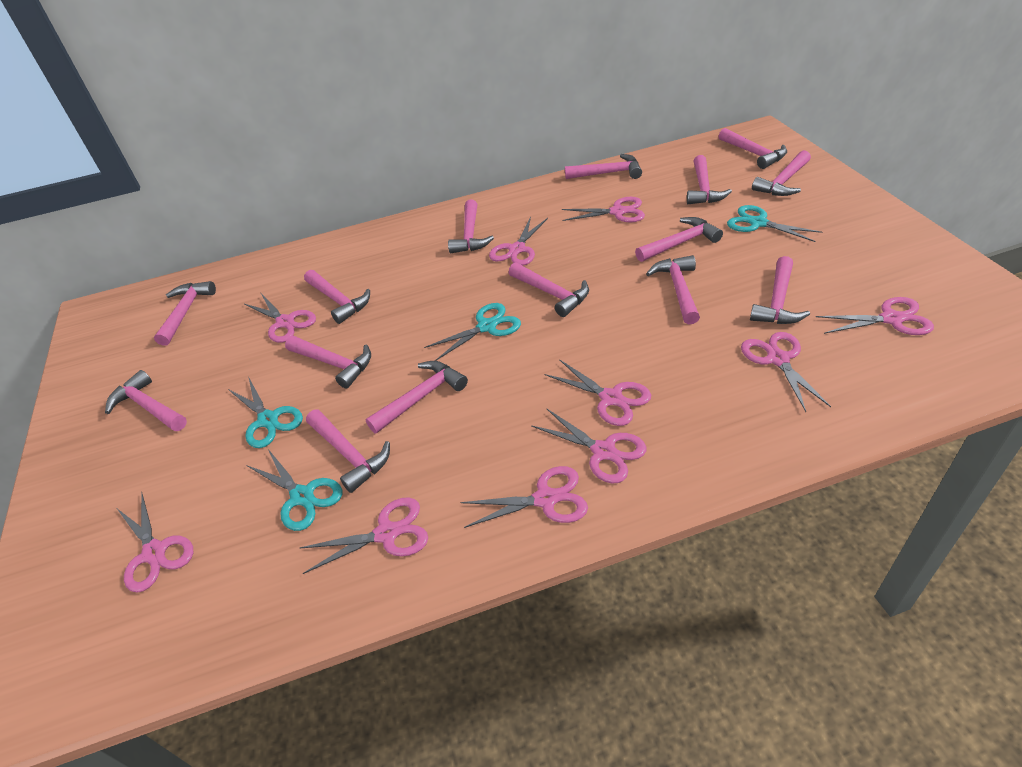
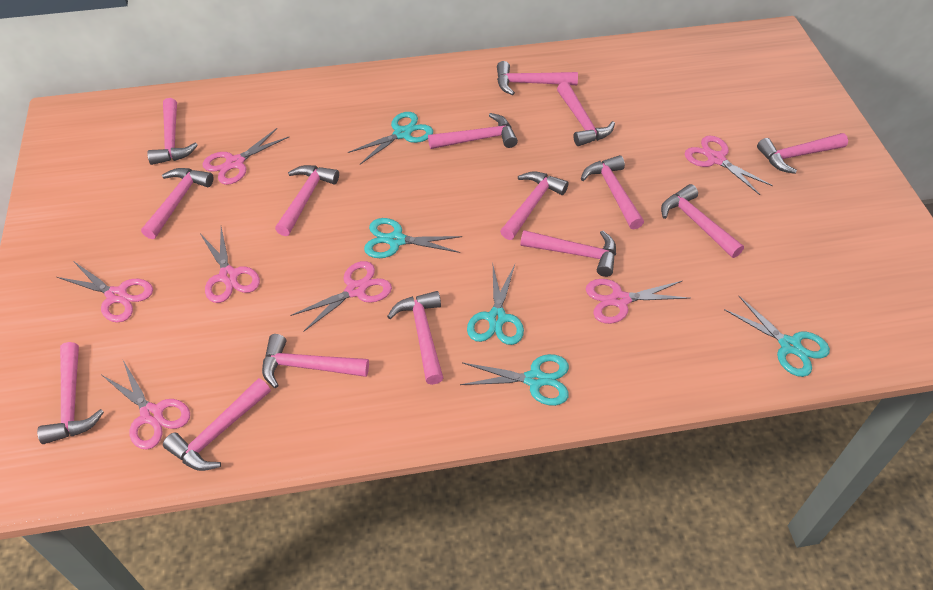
pink scissors: 10 -> 7
turquoise scissors: 4 -> 5

